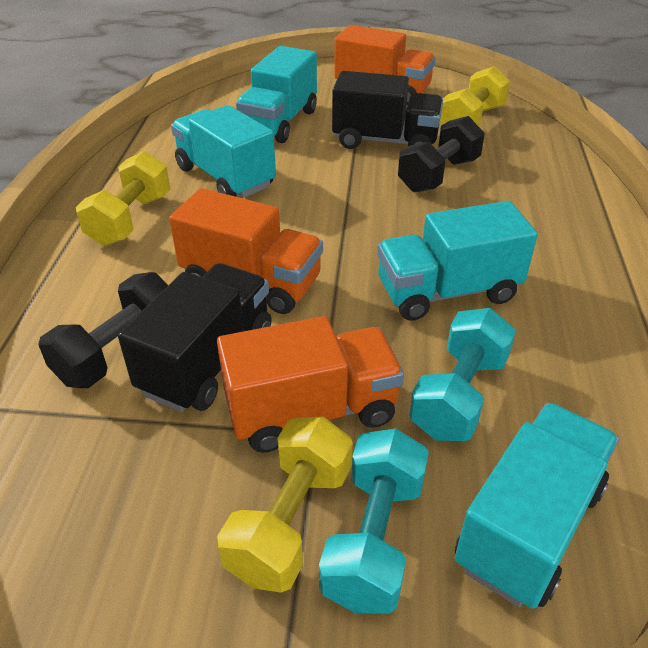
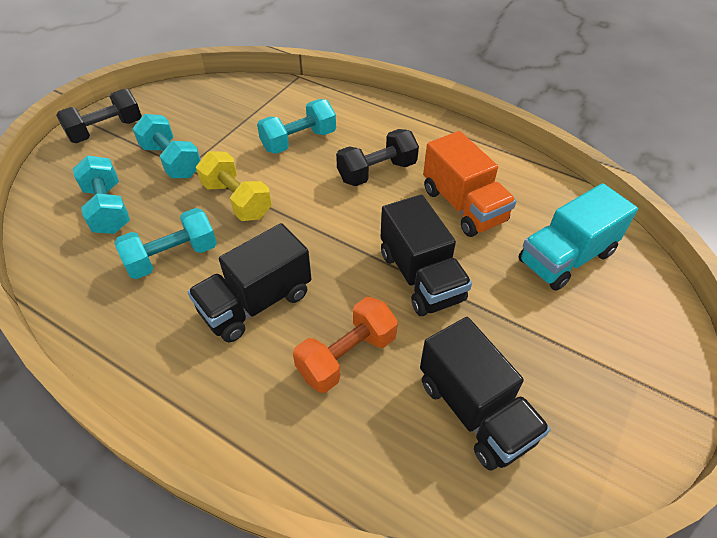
black truck: 2 -> 3
orange dumbbell: 0 -> 1
orange truck: 3 -> 1
turquoise dumbbell: 2 -> 4
turquoise truck: 4 -> 1
yellow dumbbell: 3 -> 1

